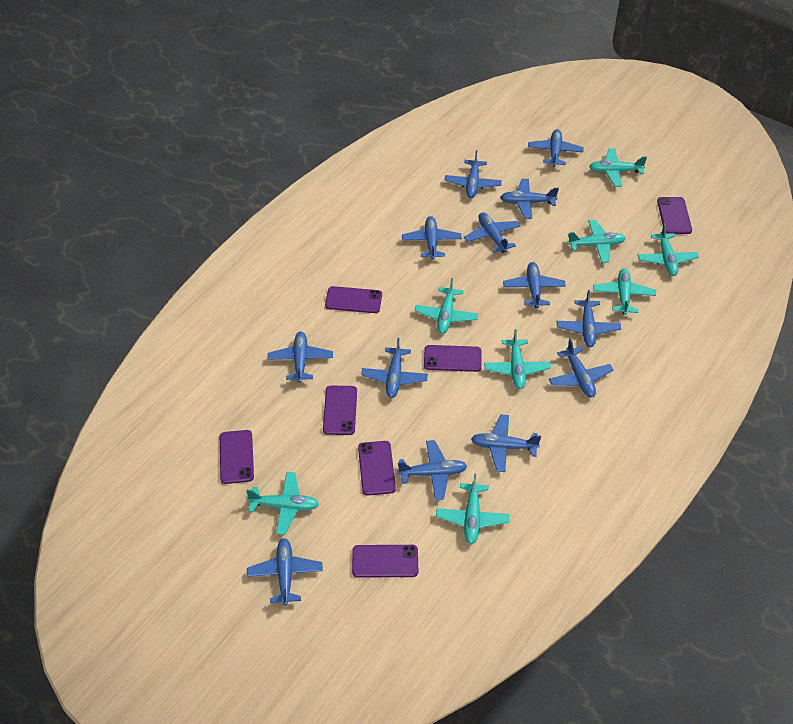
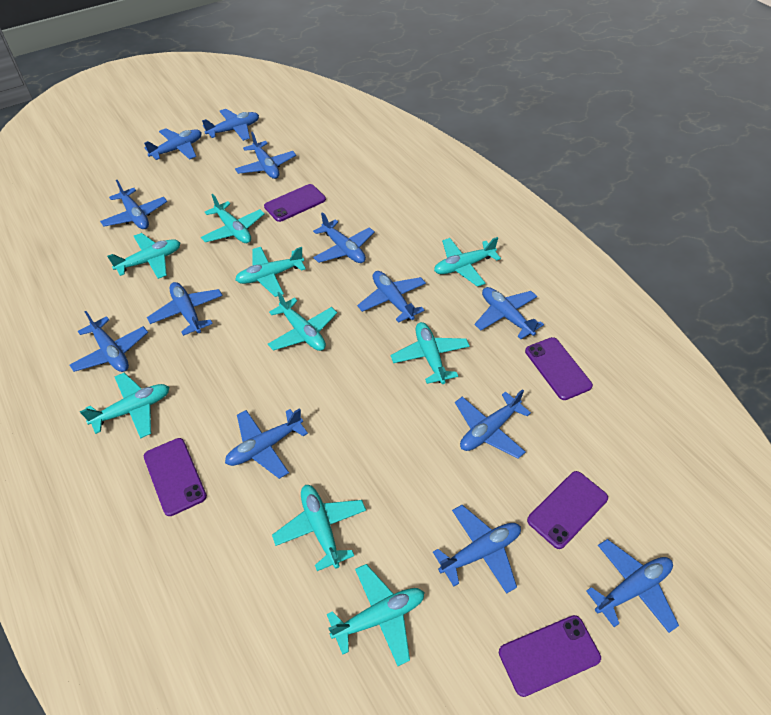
purple phone: 7 -> 5
turquoise plane: 8 -> 9

